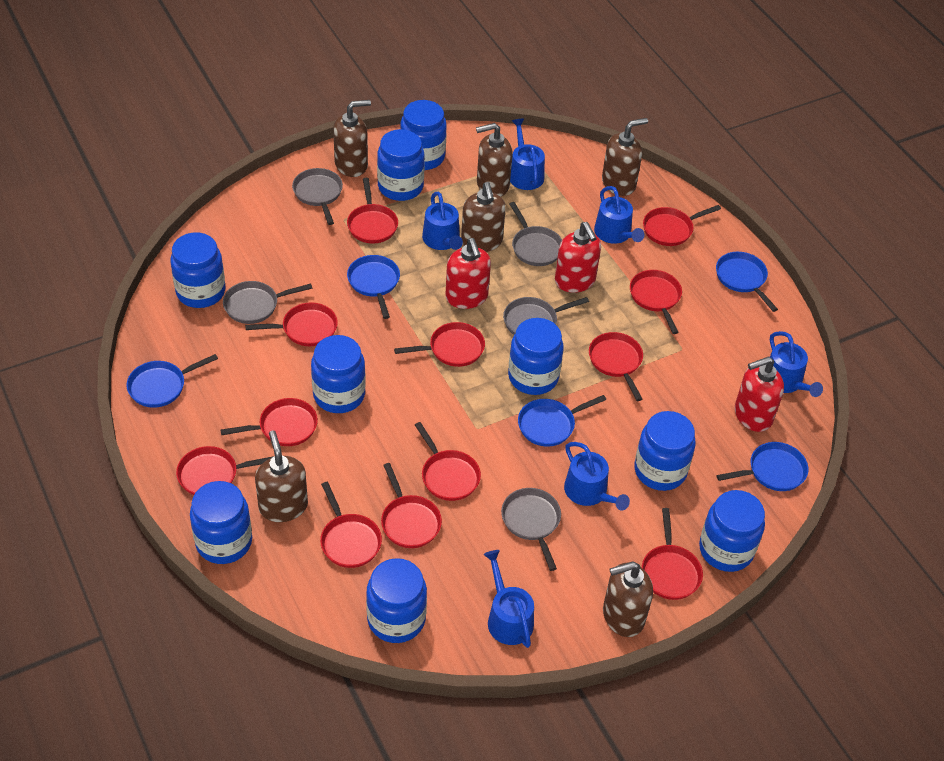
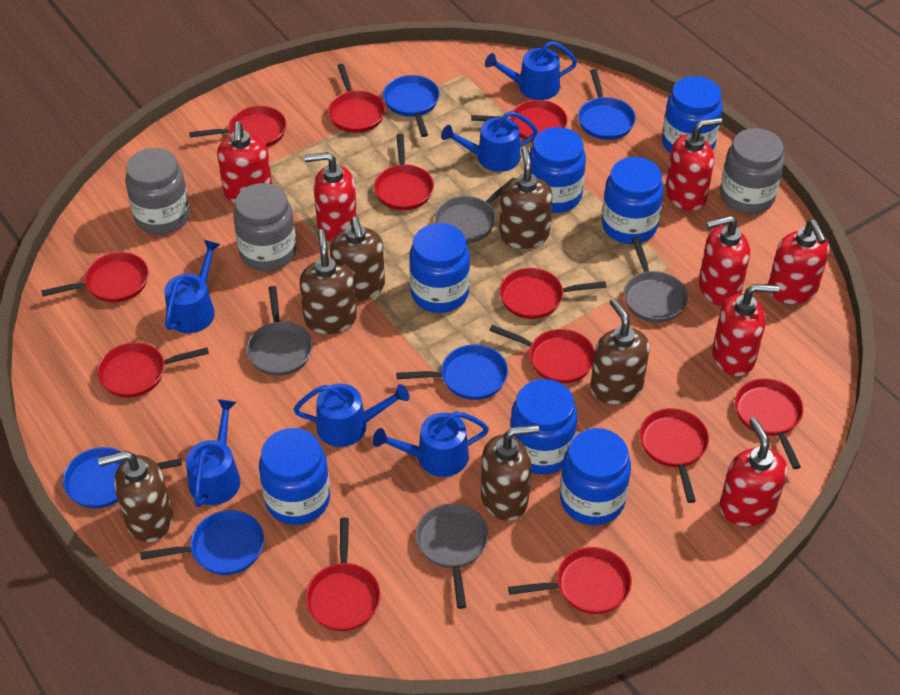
blue jar: 9 -> 7
grey jar: 0 -> 3
grey pan: 5 -> 4
red soap dispenser: 3 -> 7

